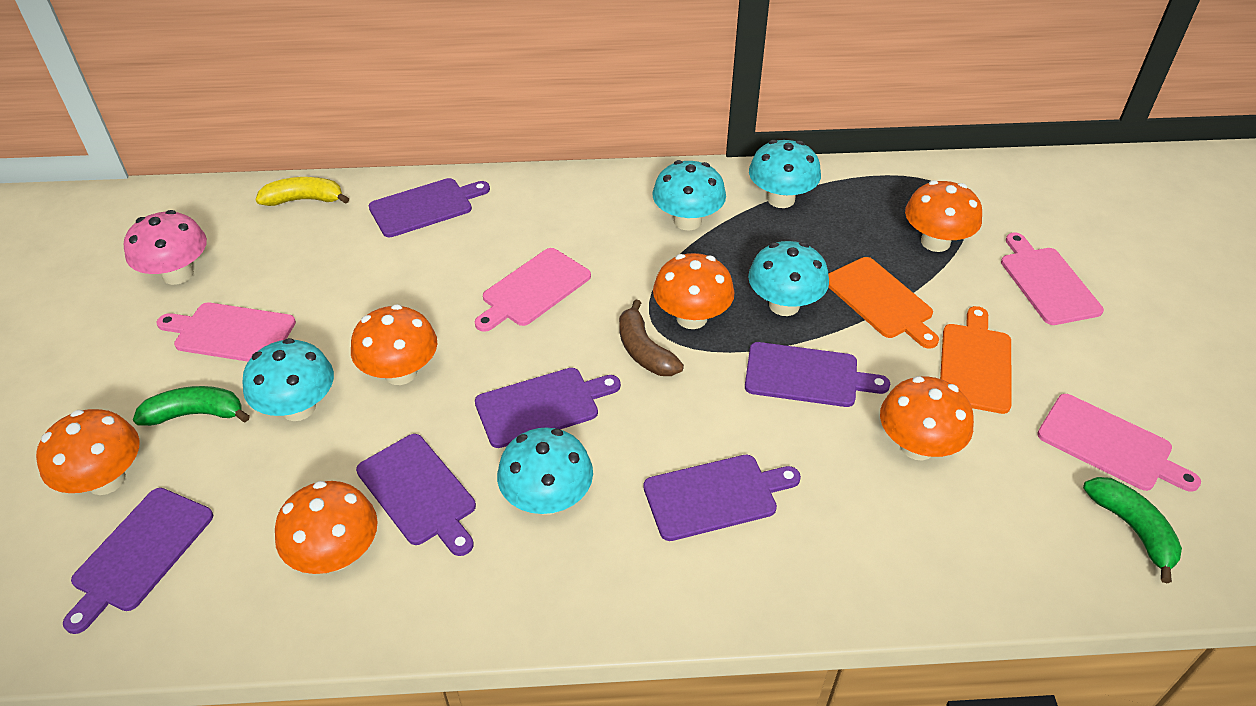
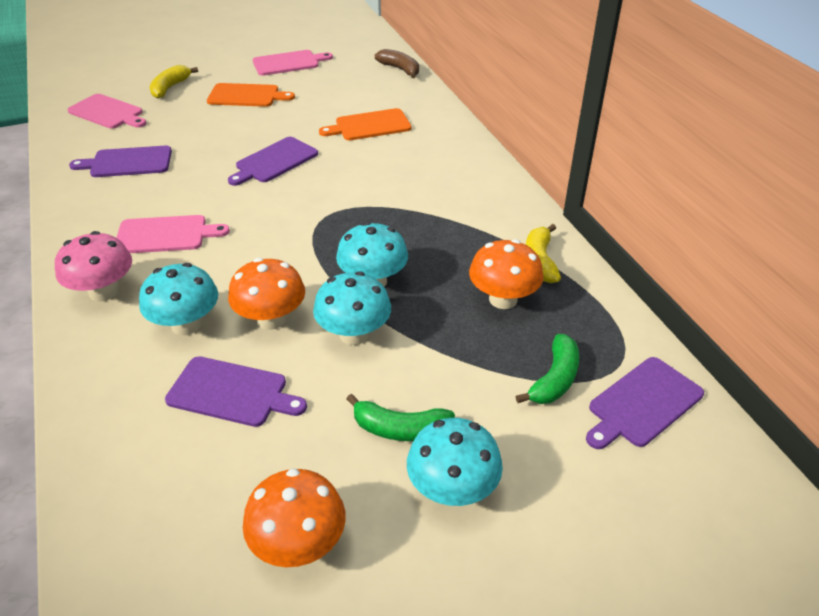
orange mushroom: 6 -> 3
pink cutting board: 4 -> 3
purple cutting board: 6 -> 4
turquoise mushroom: 5 -> 4
yellow banana: 1 -> 2

